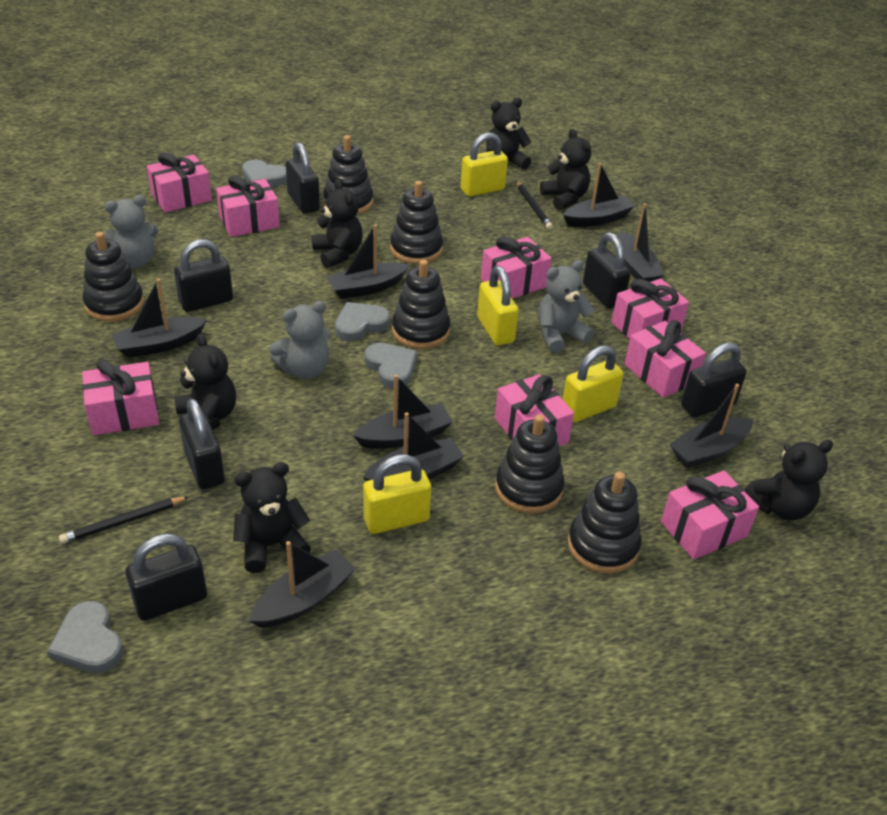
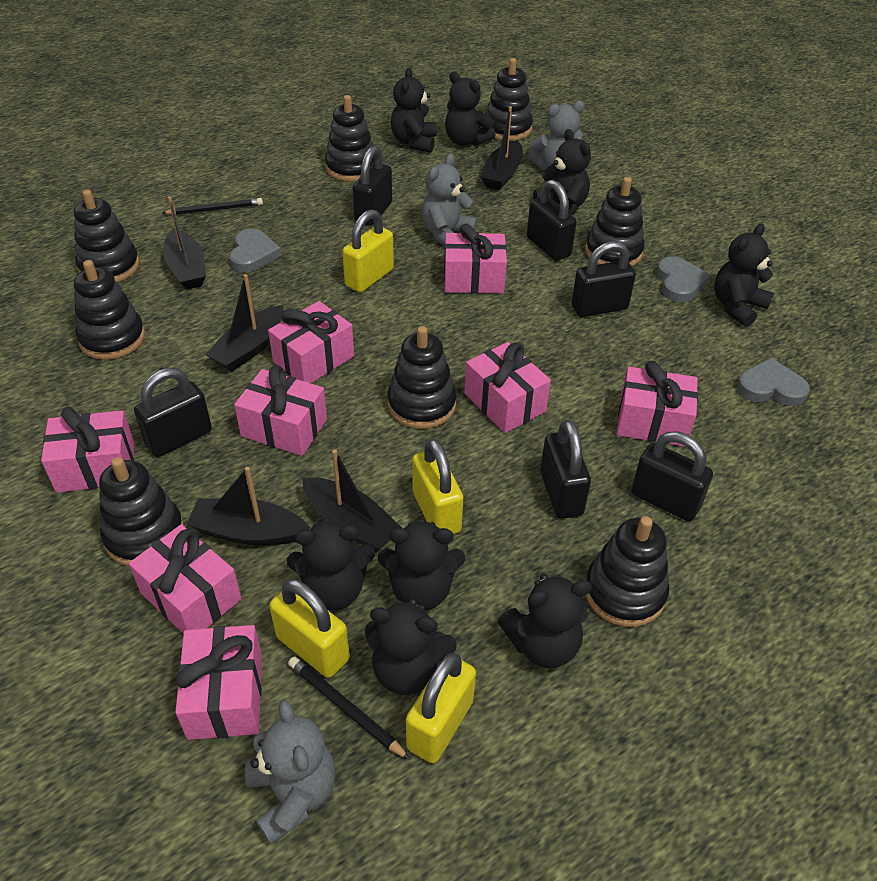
black boat: 8 -> 5
black stacking toy: 6 -> 8
black teddy bear: 6 -> 8
grey heart: 4 -> 3

